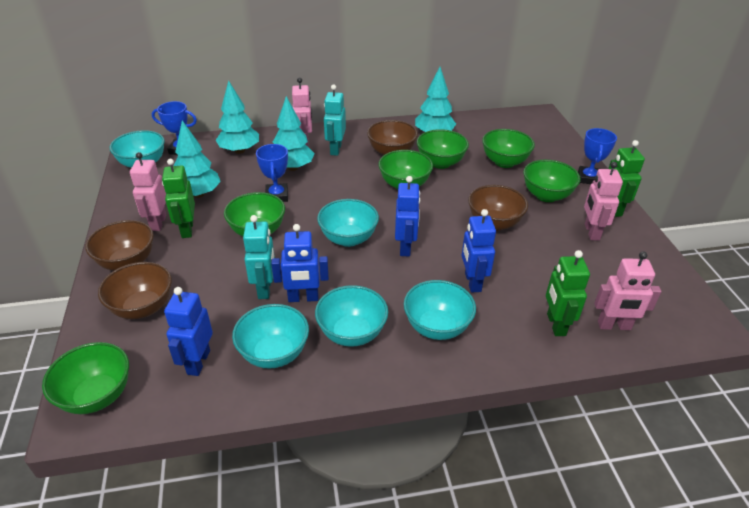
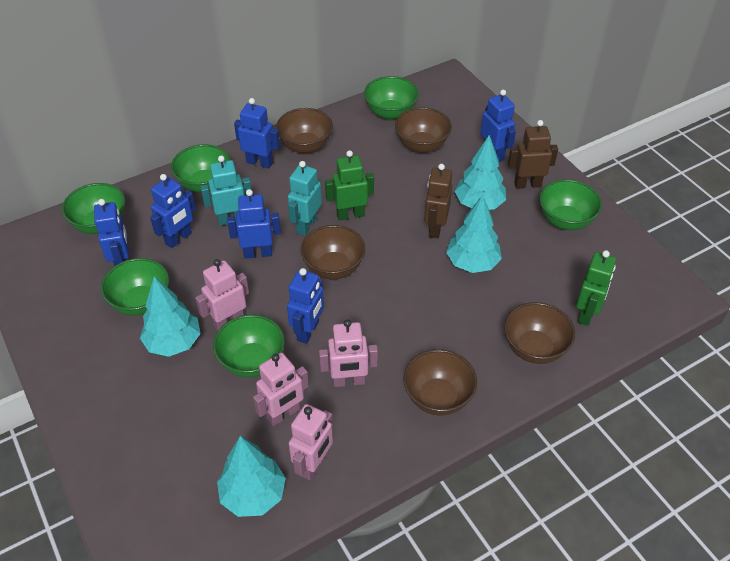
blue robot: 4 -> 6
blue trophy: 3 -> 0
brown bowl: 4 -> 5
brown robot: 0 -> 2
green robot: 3 -> 2
turquoise bowl: 5 -> 0

